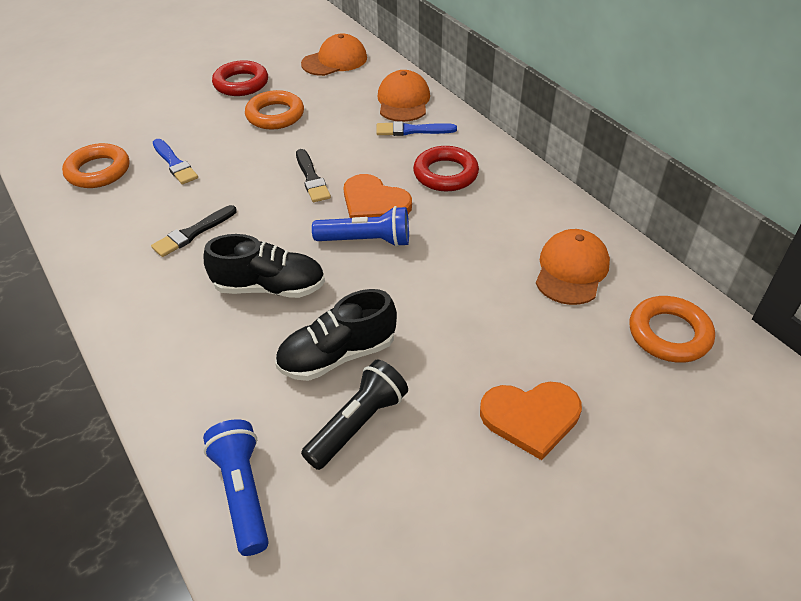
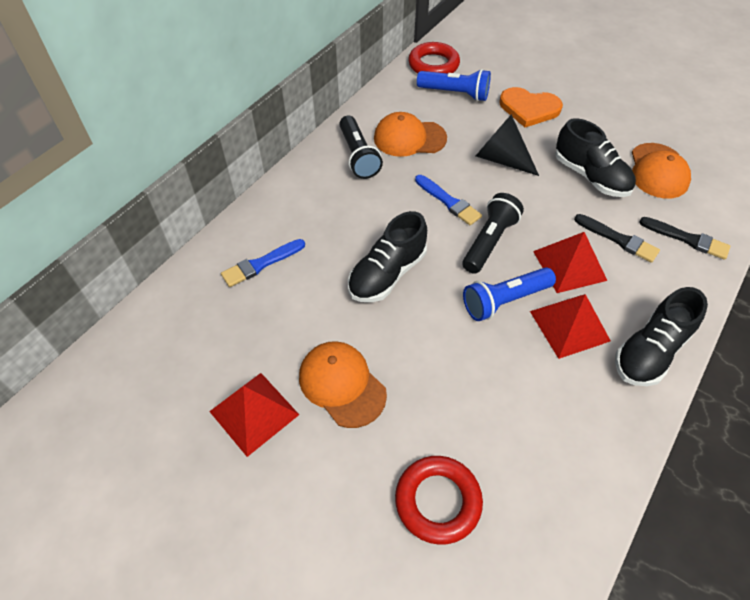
black cone: 0 -> 1
black flashlight: 1 -> 2
black shoe: 2 -> 3
orange heart: 2 -> 1
orange ring: 3 -> 0
red pyramid: 0 -> 3

